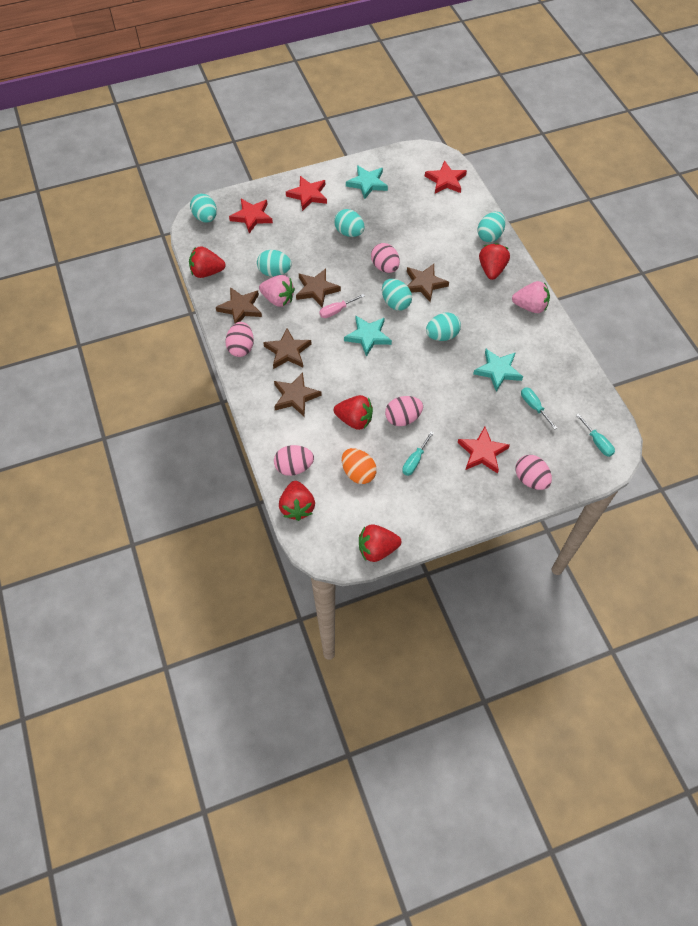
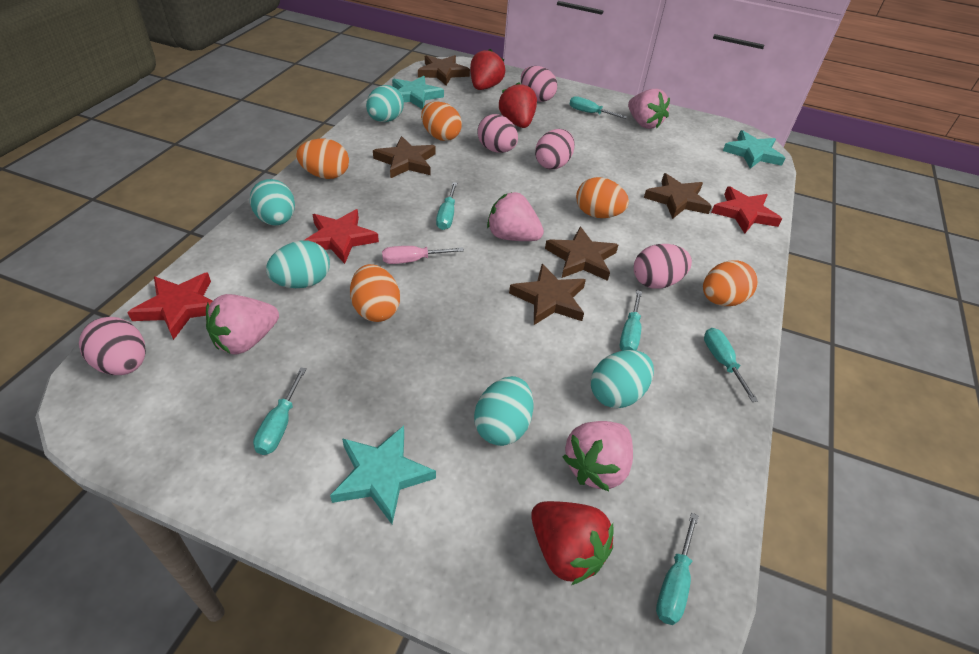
orange egg: 1 -> 5
pink strawberry: 2 -> 4
red star: 4 -> 3
red strawberry: 5 -> 3
turquoise egg: 6 -> 5
turquoise screwdriver: 3 -> 6

